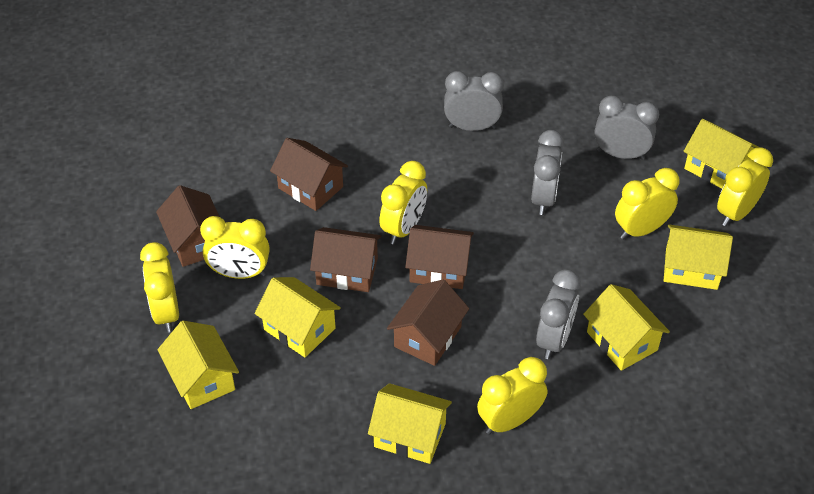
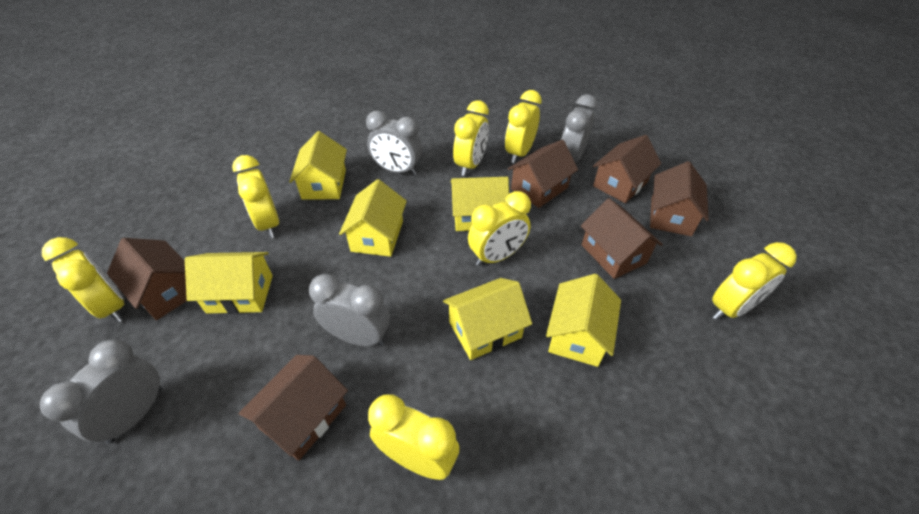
brown house: 5 -> 6
yellow clock: 6 -> 7

